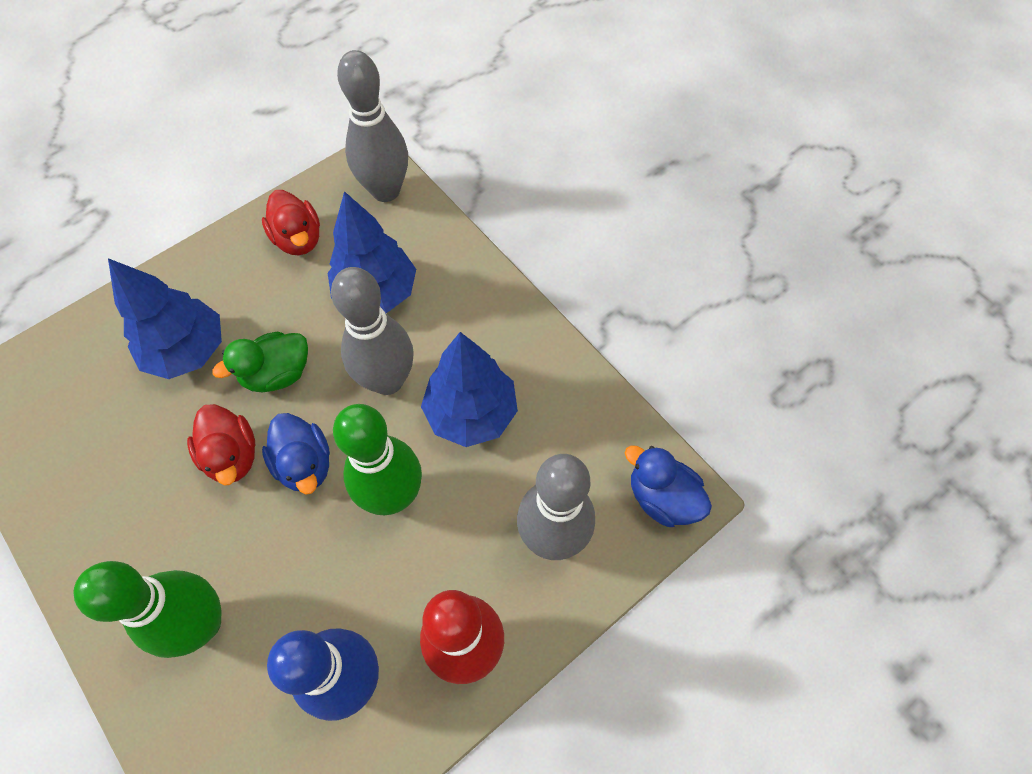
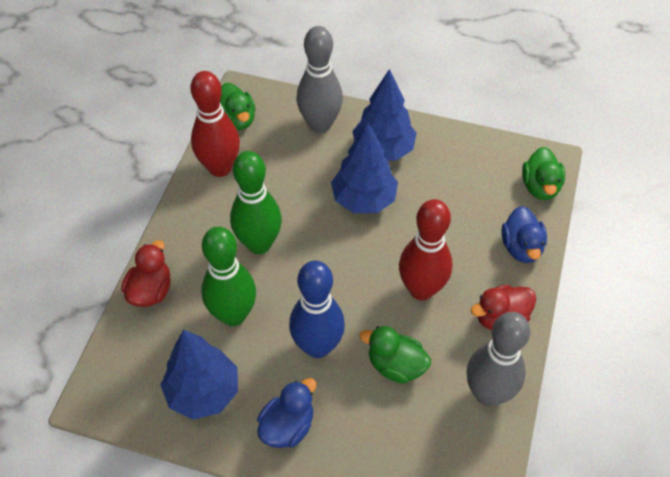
green duck: 1 -> 3
grey bowling pin: 3 -> 2
red bowling pin: 1 -> 2

